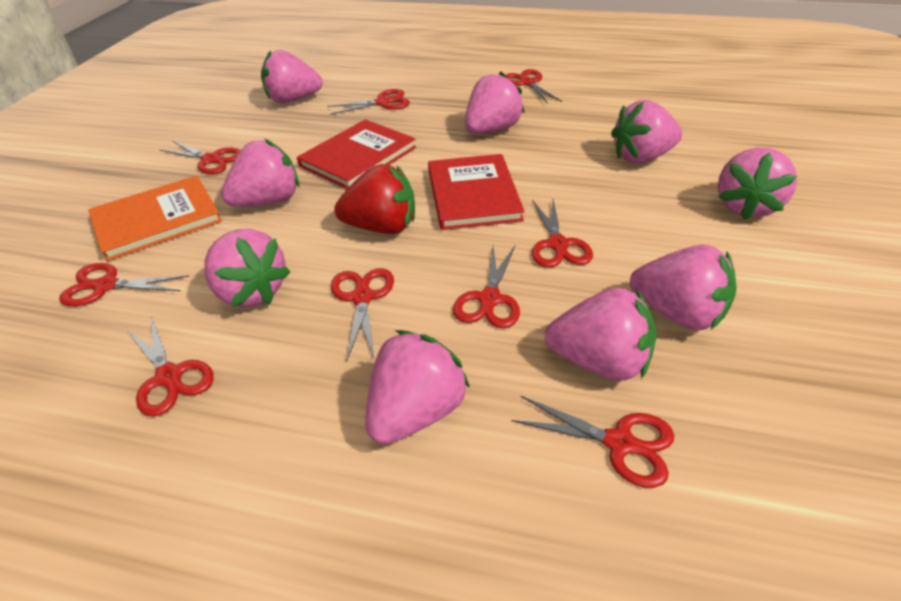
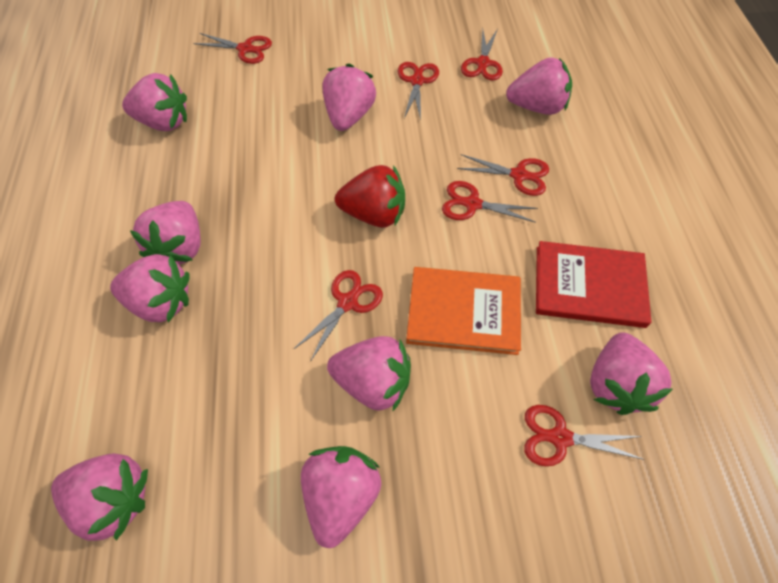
red book: 2 -> 1
red scissors: 9 -> 7

